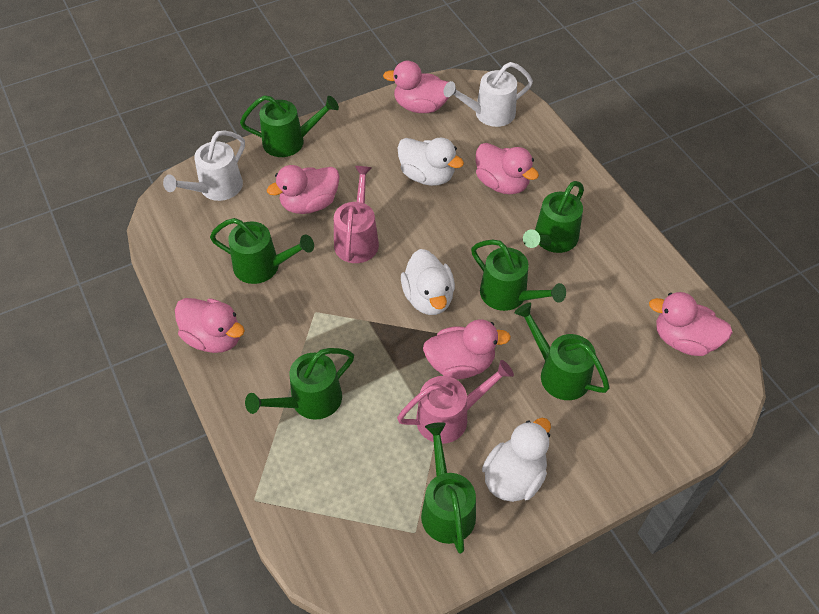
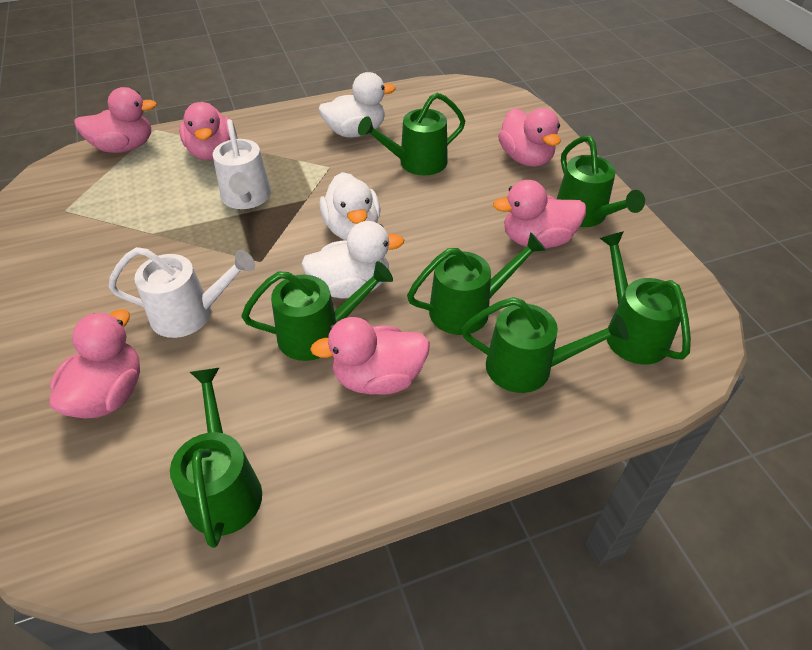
pink watering can: 2 -> 0

